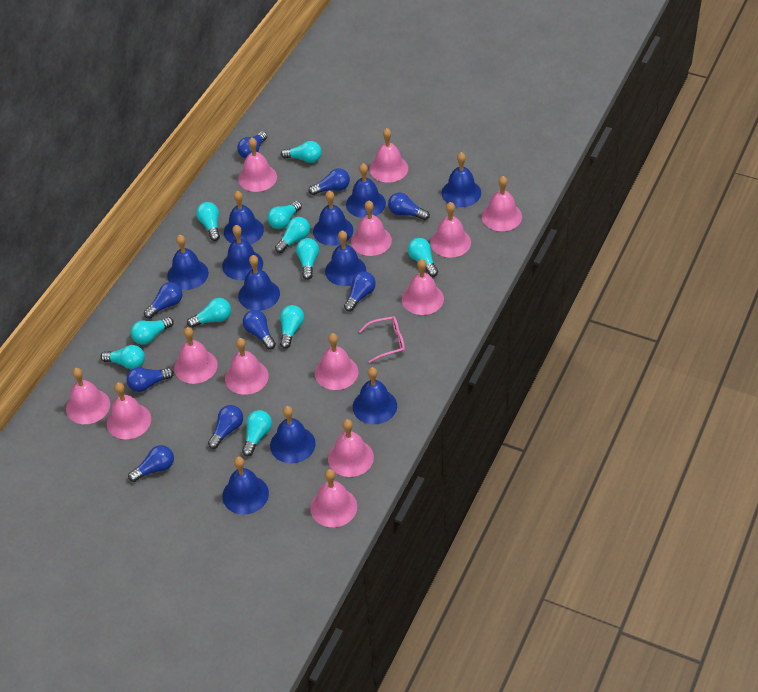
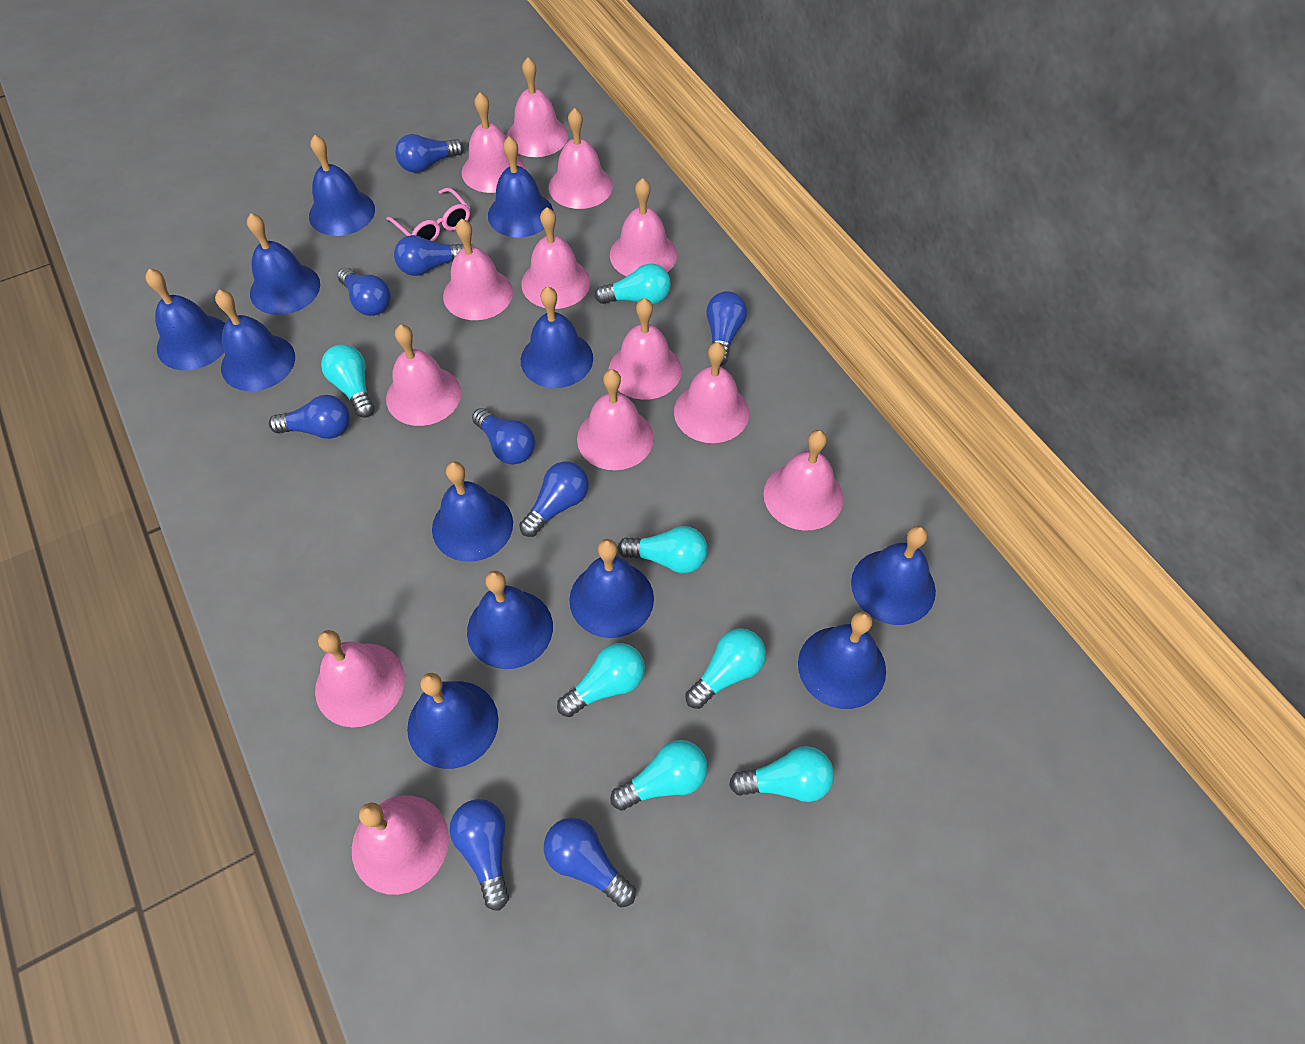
blue bell: 11 -> 12
turquoise light bulb: 11 -> 7

